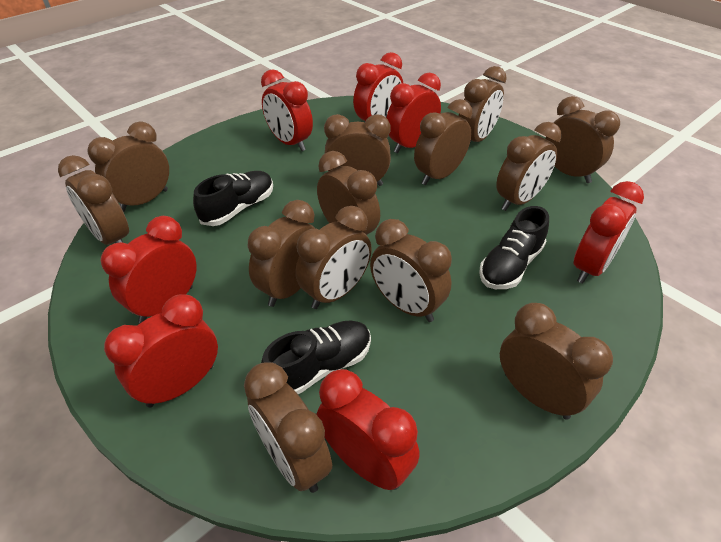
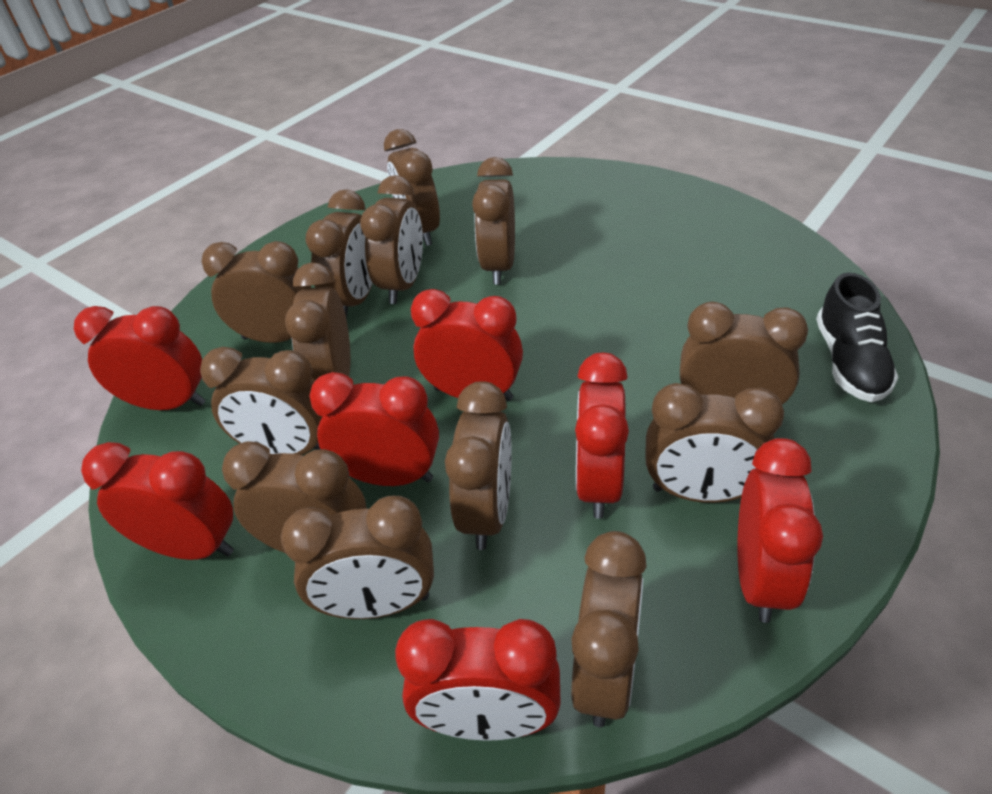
black shoe: 3 -> 1

